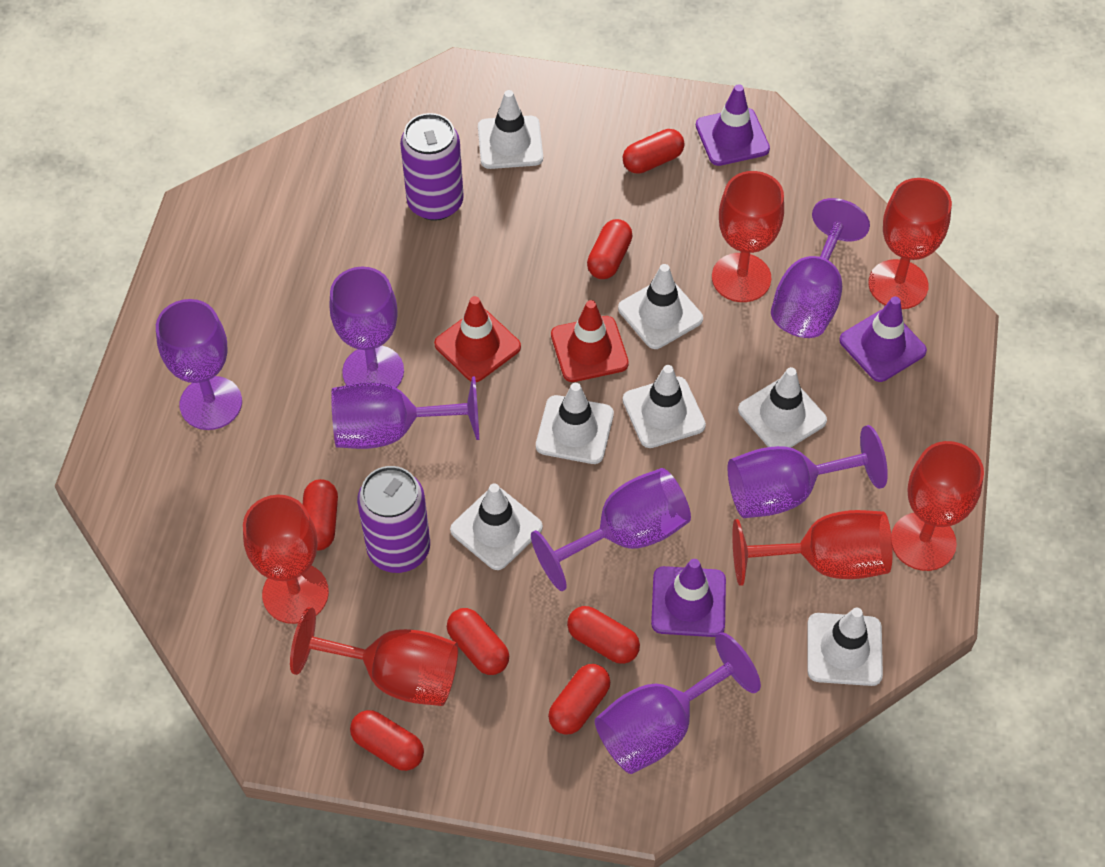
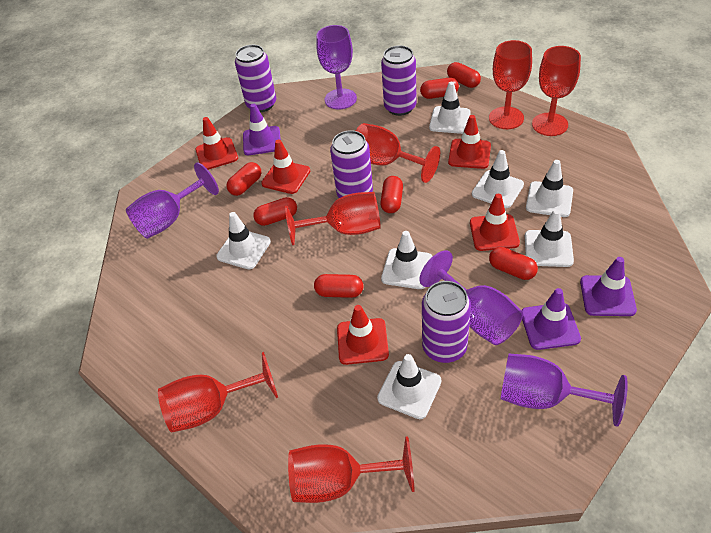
purple can: 2 -> 4
purple goblet: 7 -> 4
red traffic cone: 2 -> 5

